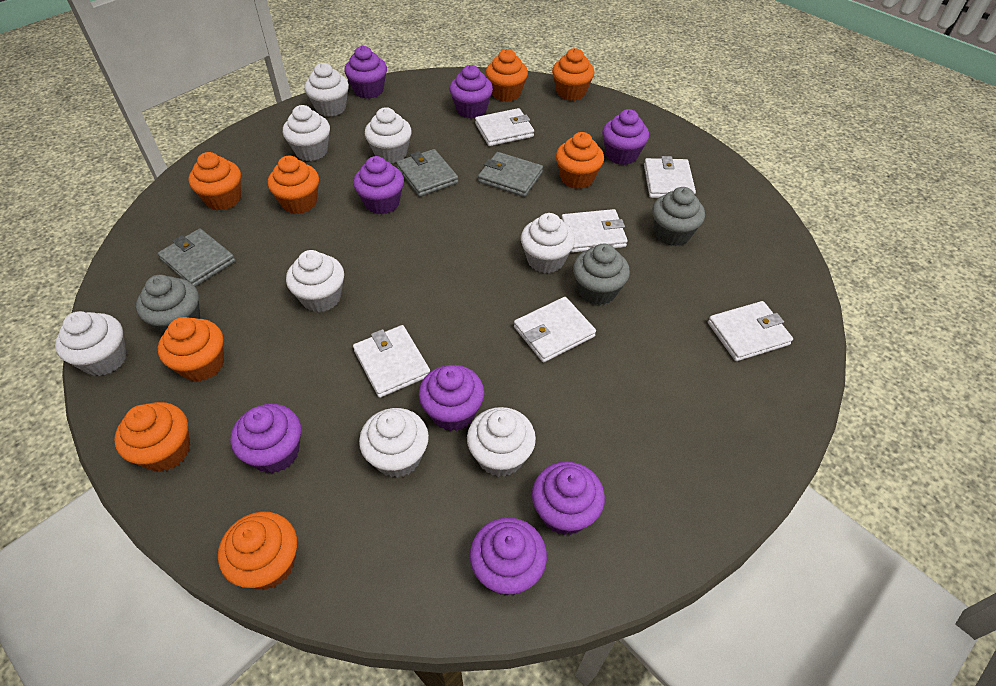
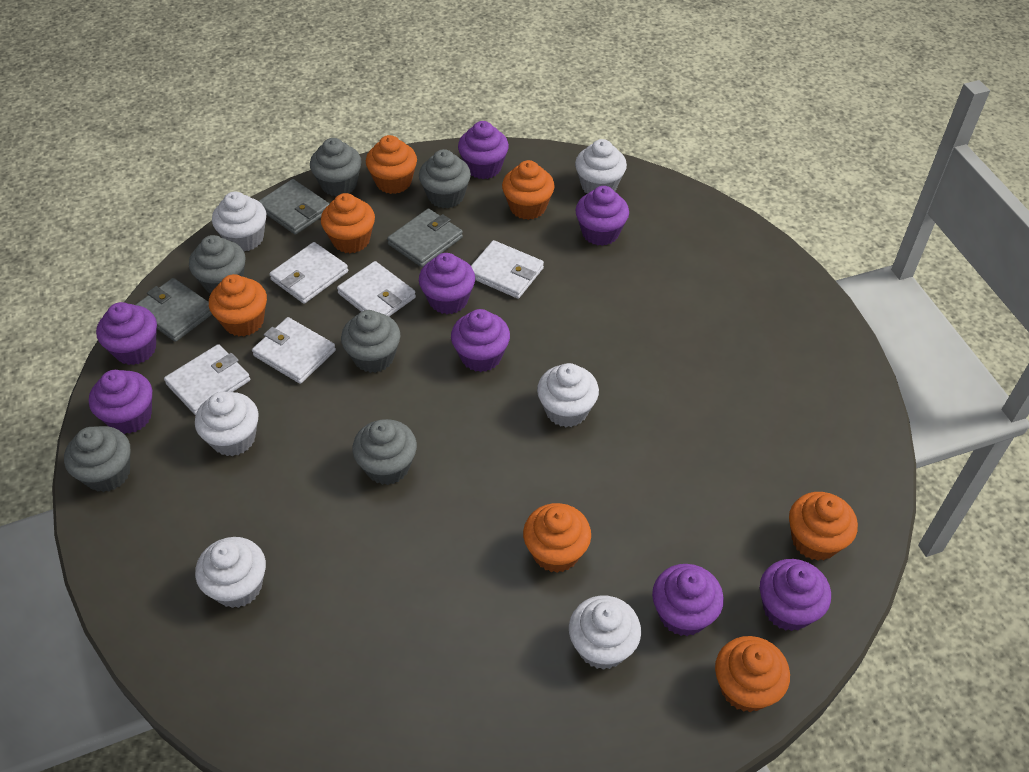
grey cupcake: 3 -> 6
orange cupcake: 8 -> 7
white cupcake: 8 -> 6
white wallet: 6 -> 5

